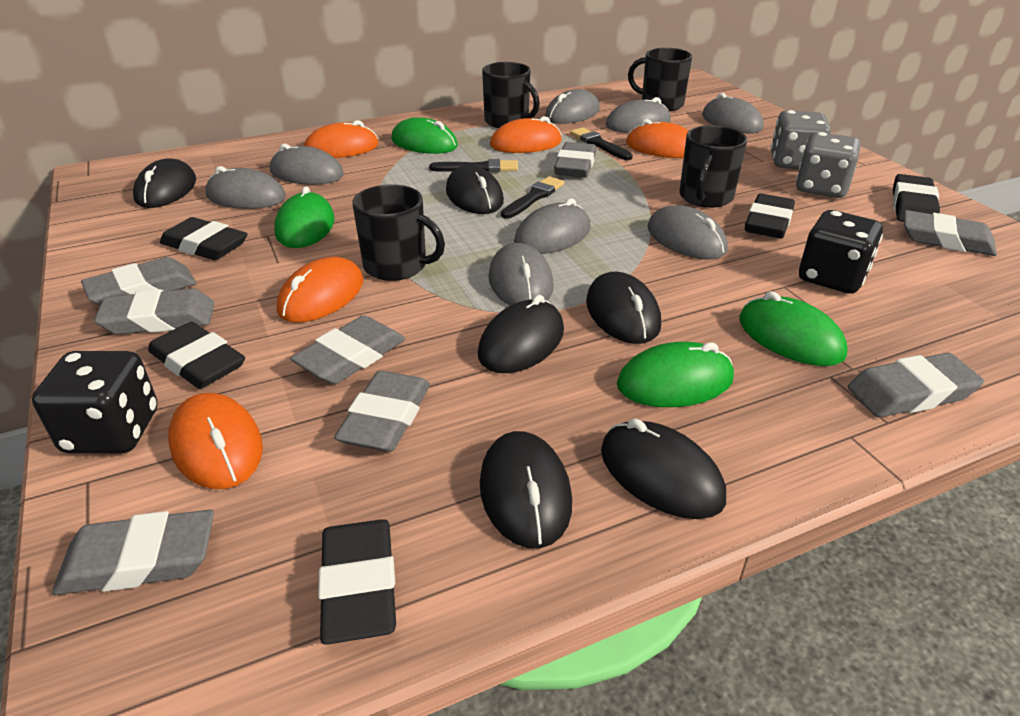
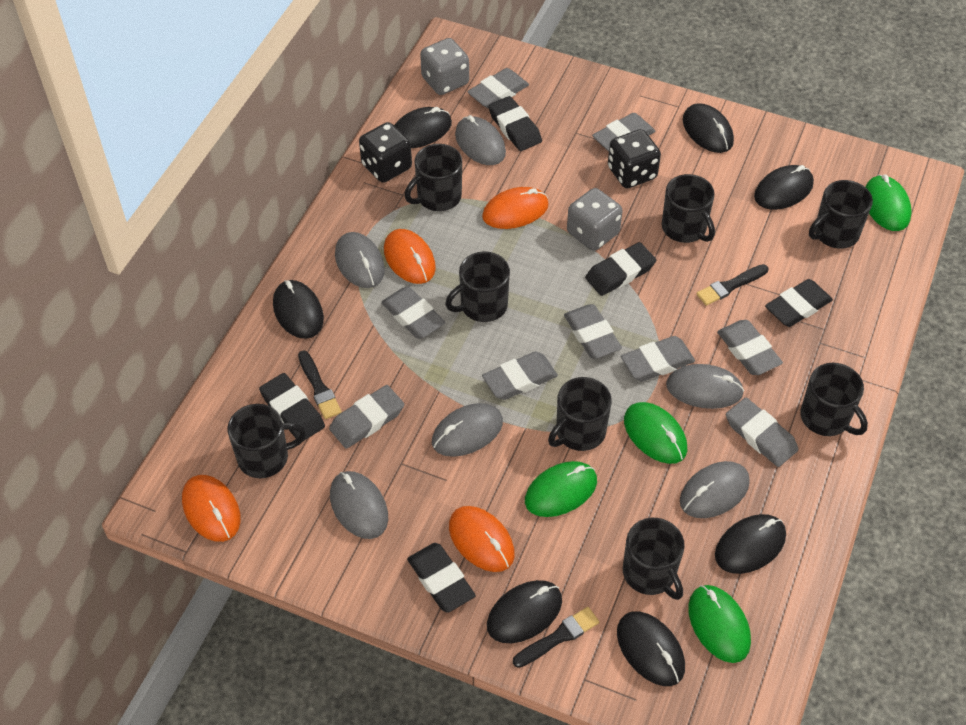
black mouse: 6 -> 7
black mug: 4 -> 8
grey eraser: 8 -> 9
grey mouse: 8 -> 6
orange mouse: 5 -> 4

